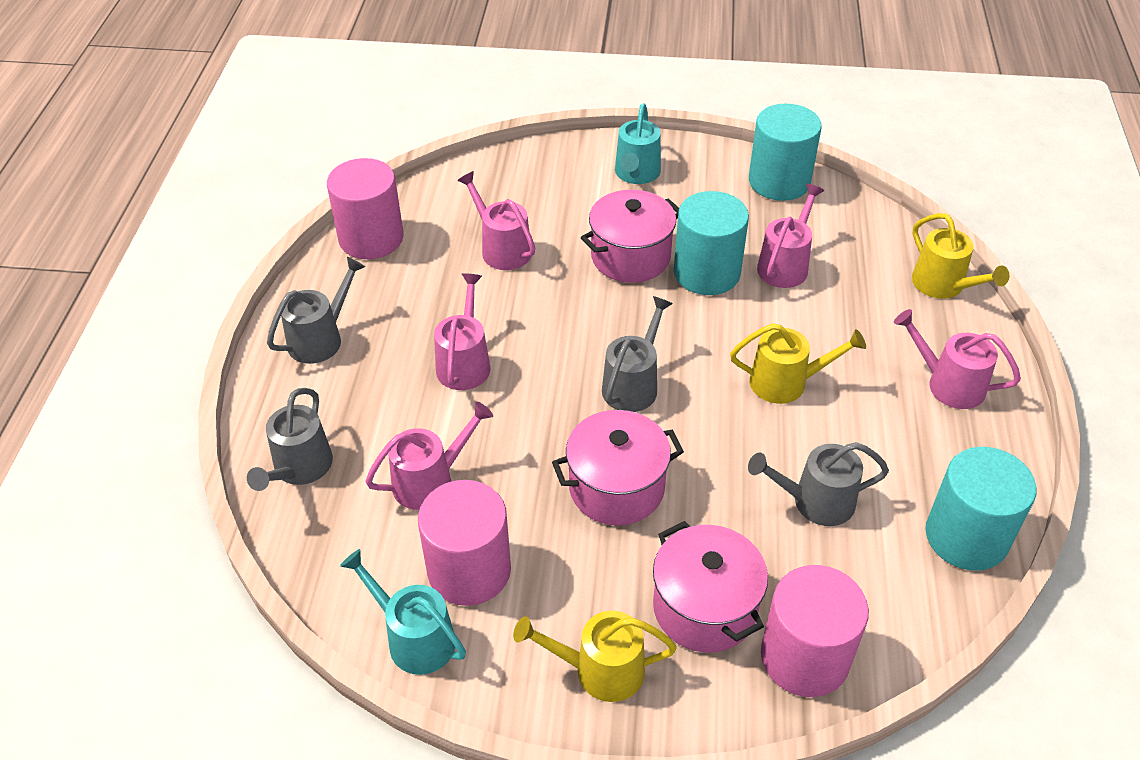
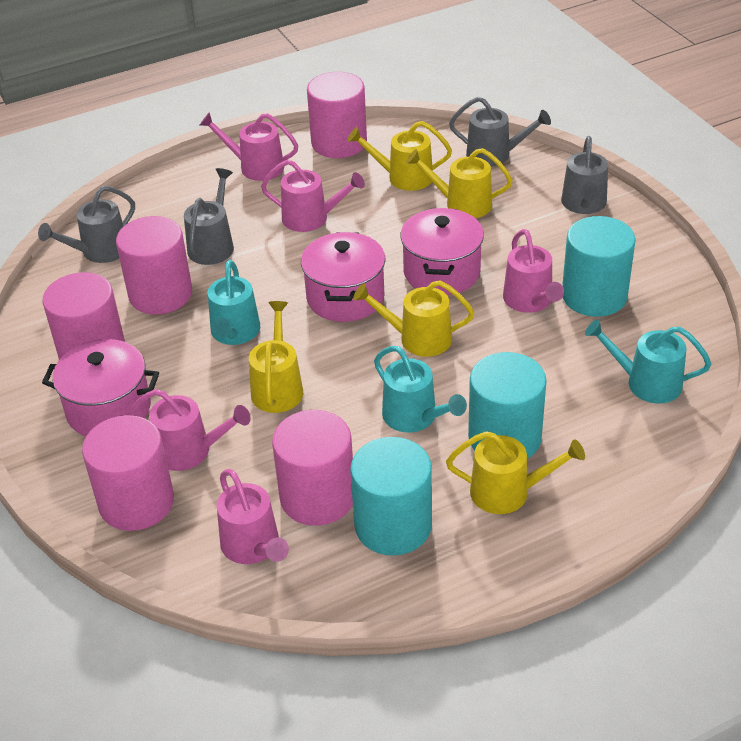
pink cylinder: 3 -> 5
turquoise watering can: 2 -> 3
yellow watering can: 3 -> 5

